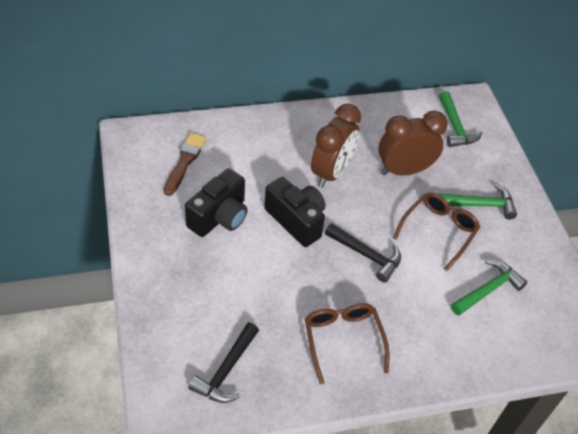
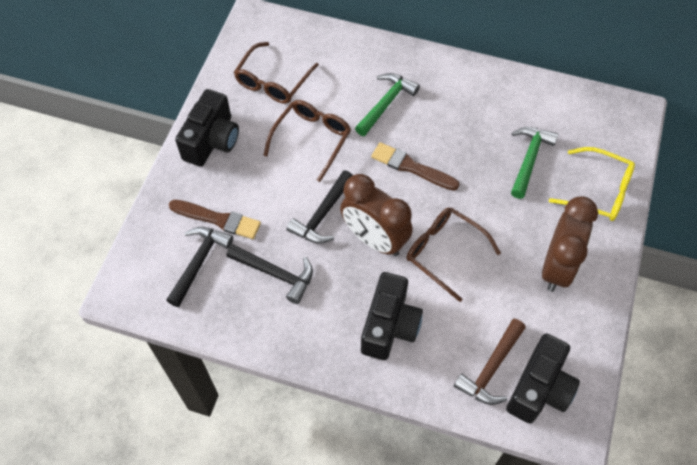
black camera: 2 -> 3
black hammer: 2 -> 3
brown brush: 1 -> 2
brown glasses: 2 -> 3
brown hammer: 0 -> 1
green hammer: 3 -> 2
yellow glasses: 0 -> 1

